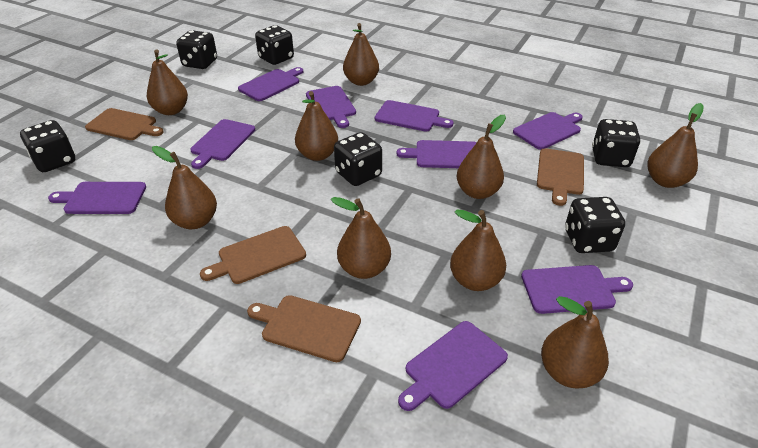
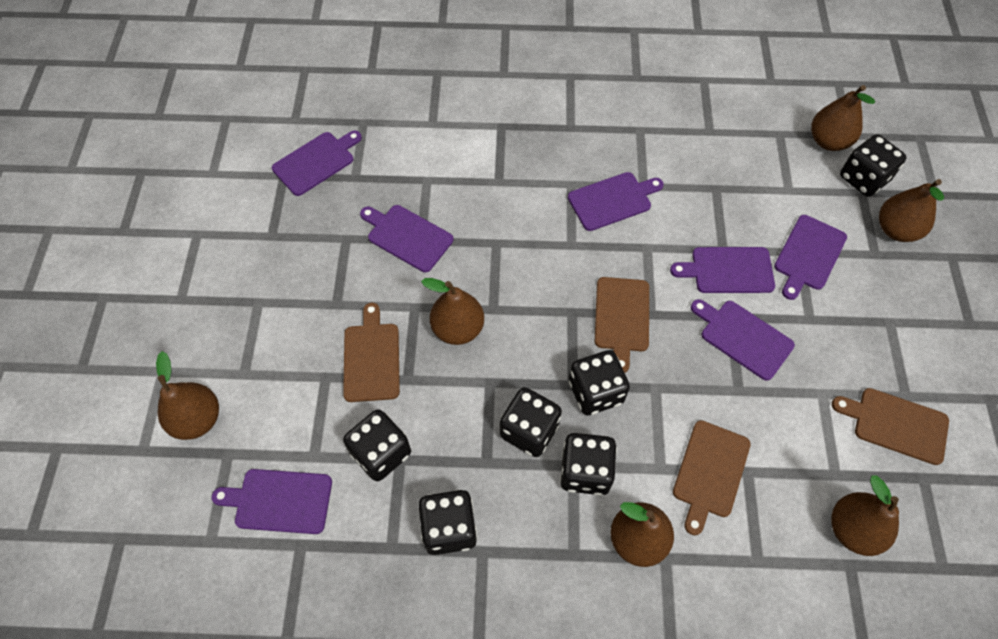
brown pear: 9 -> 6
purple cutting board: 9 -> 7

